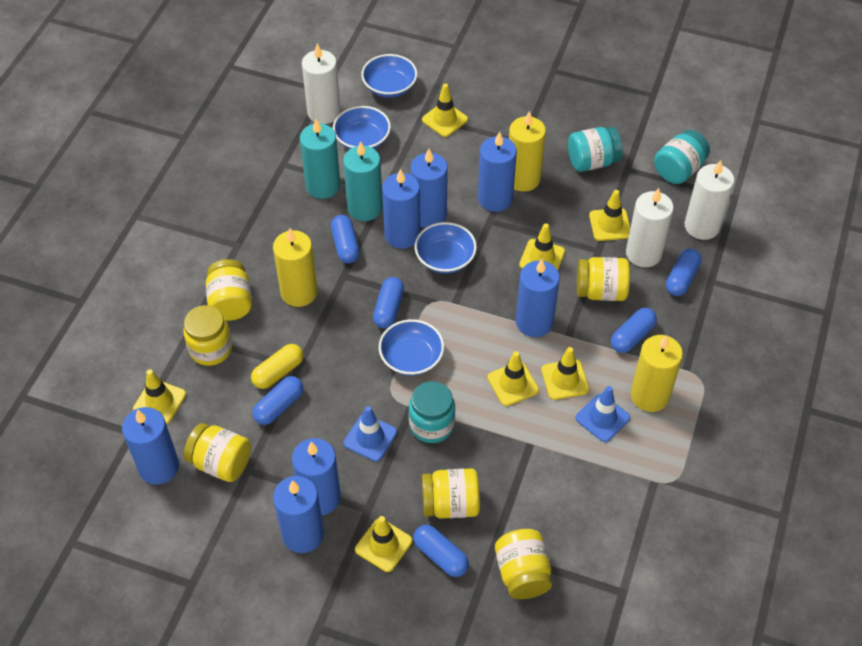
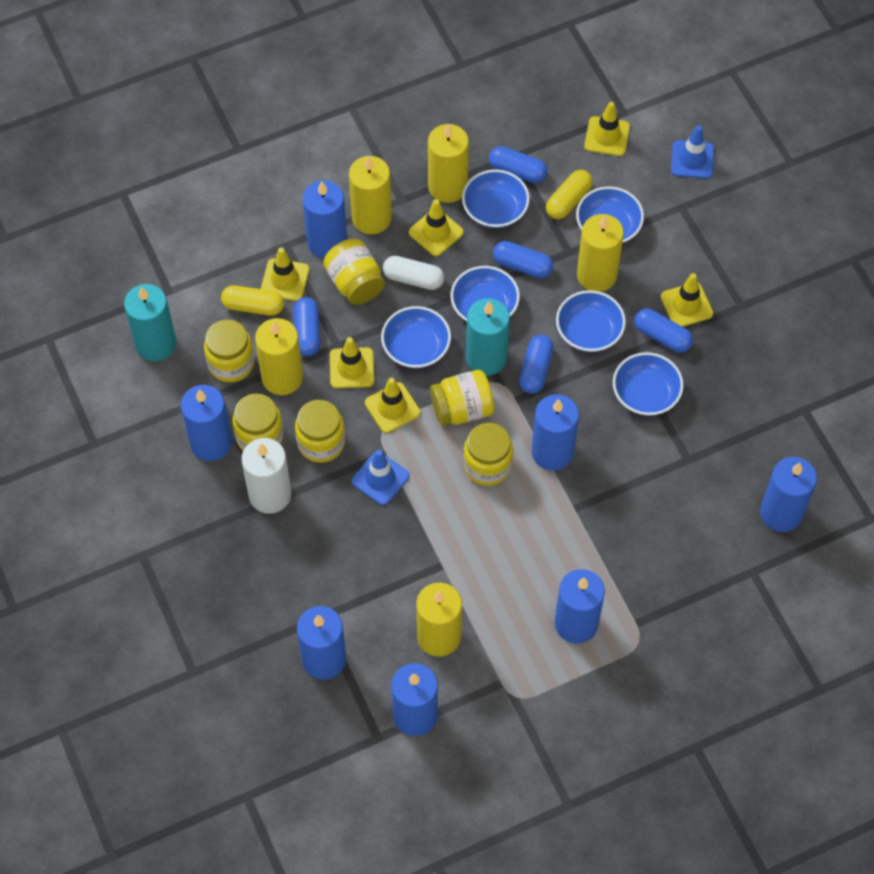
blue bowl: 4 -> 6
blue capsule: 6 -> 5
turquoise jar: 3 -> 0
white candle: 3 -> 1
white capsule: 0 -> 1
yellow candle: 3 -> 5
yellow capsule: 1 -> 2
yellow traffic cone: 7 -> 6

